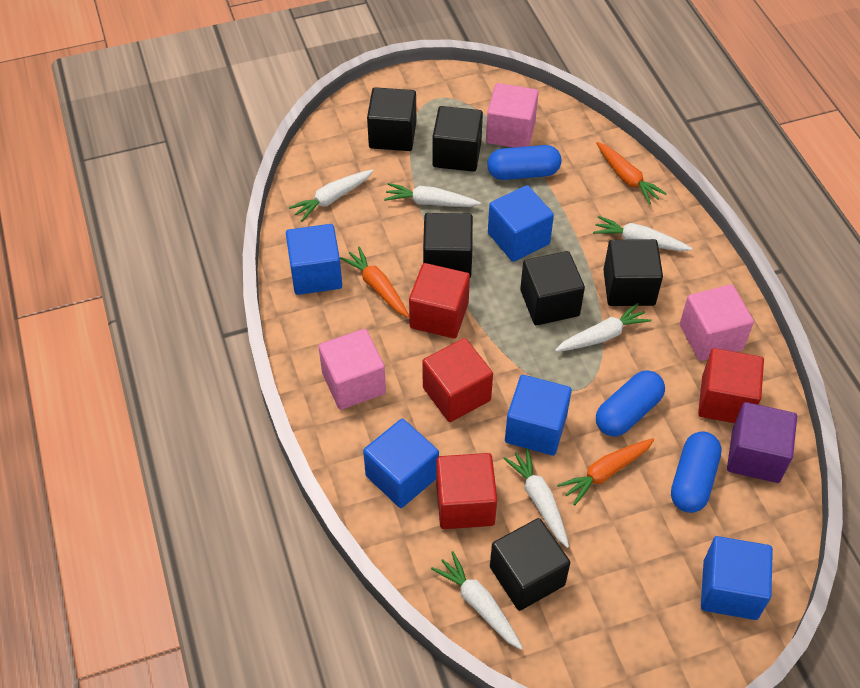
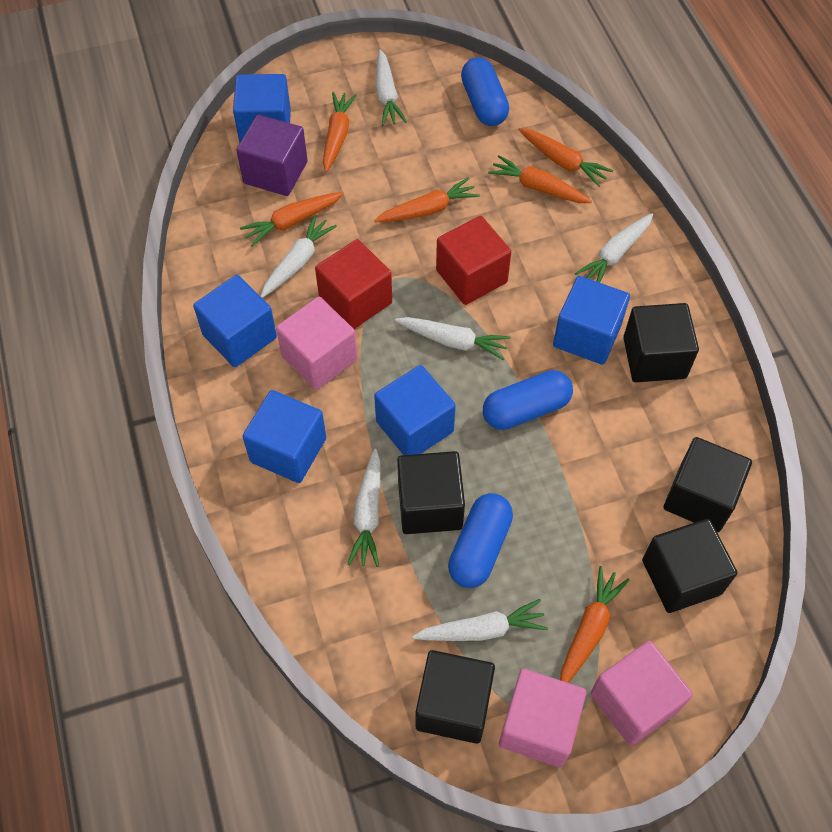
black cube: 6 -> 5
orange carrot: 3 -> 6
red cube: 4 -> 2

